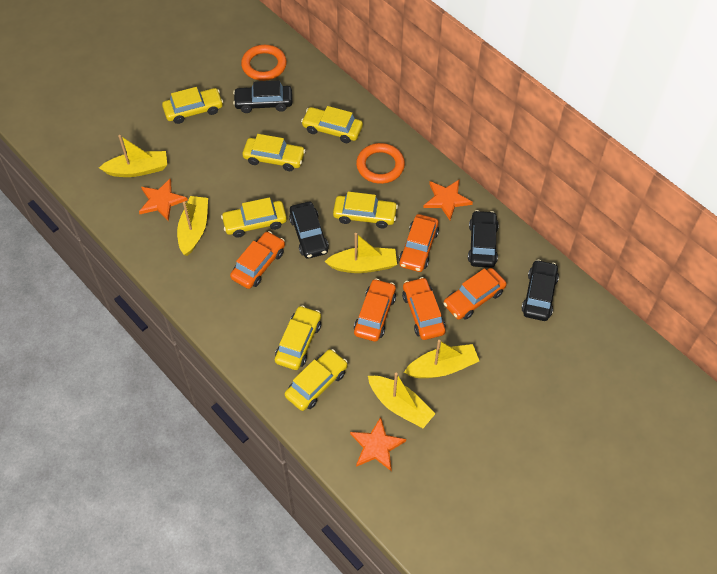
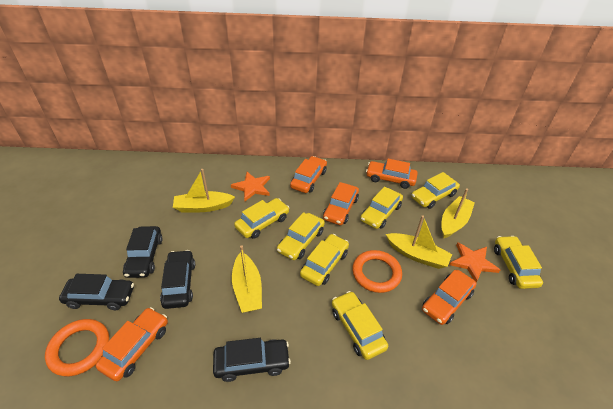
orange star: 3 -> 2
yellow boat: 5 -> 4

